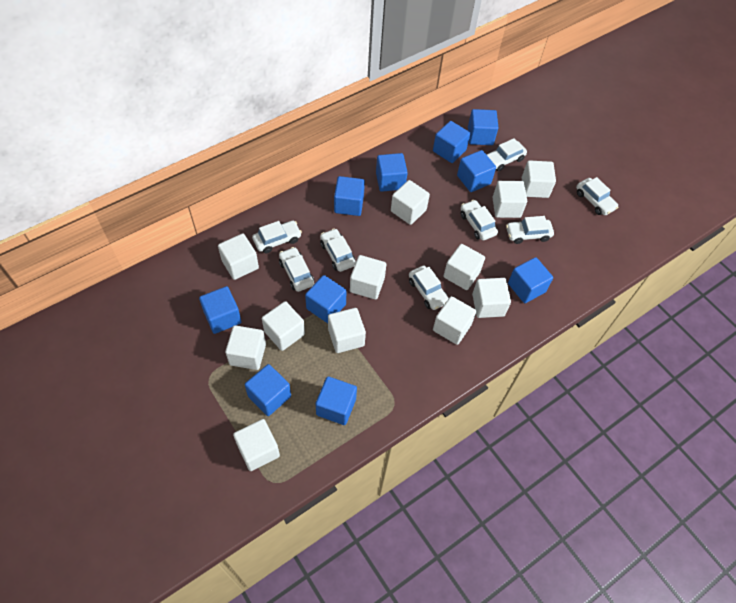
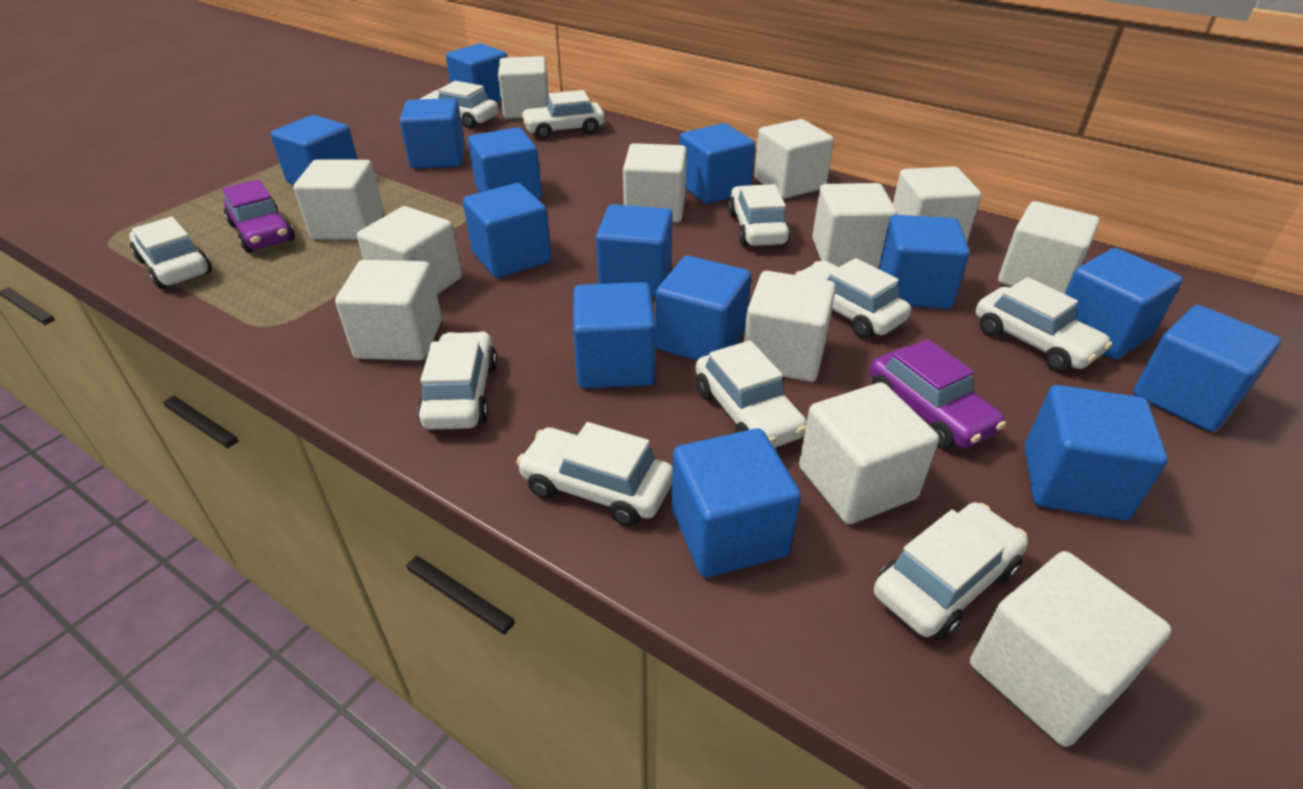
blue cube: 10 -> 14
purple car: 0 -> 2
white car: 8 -> 10

